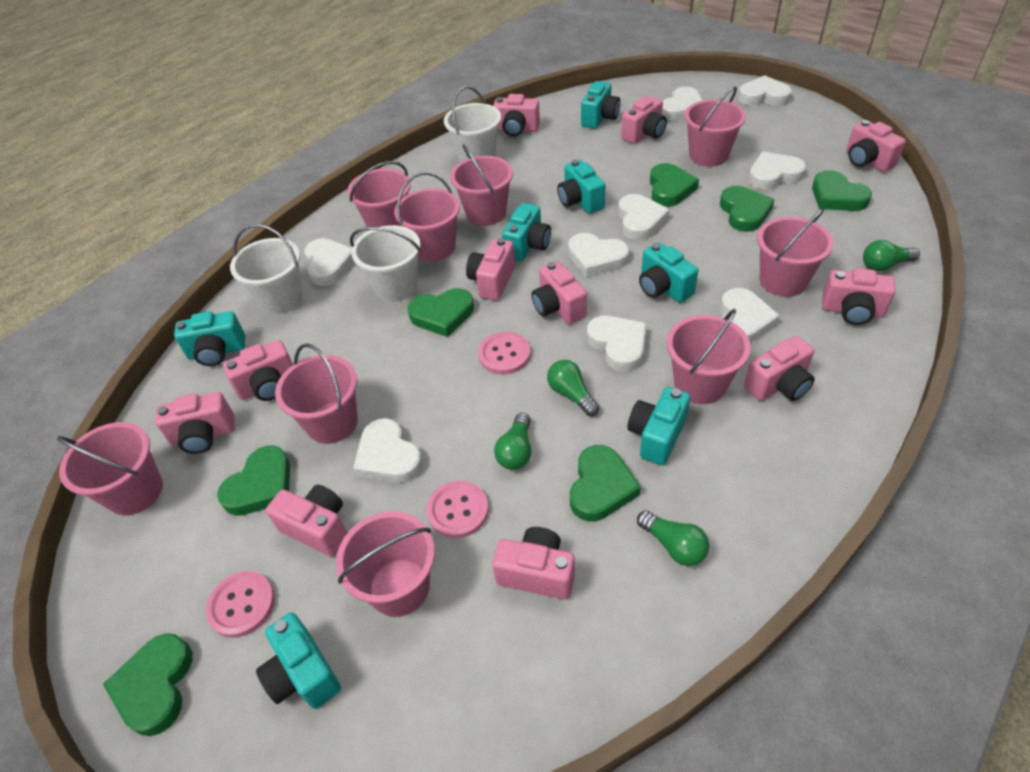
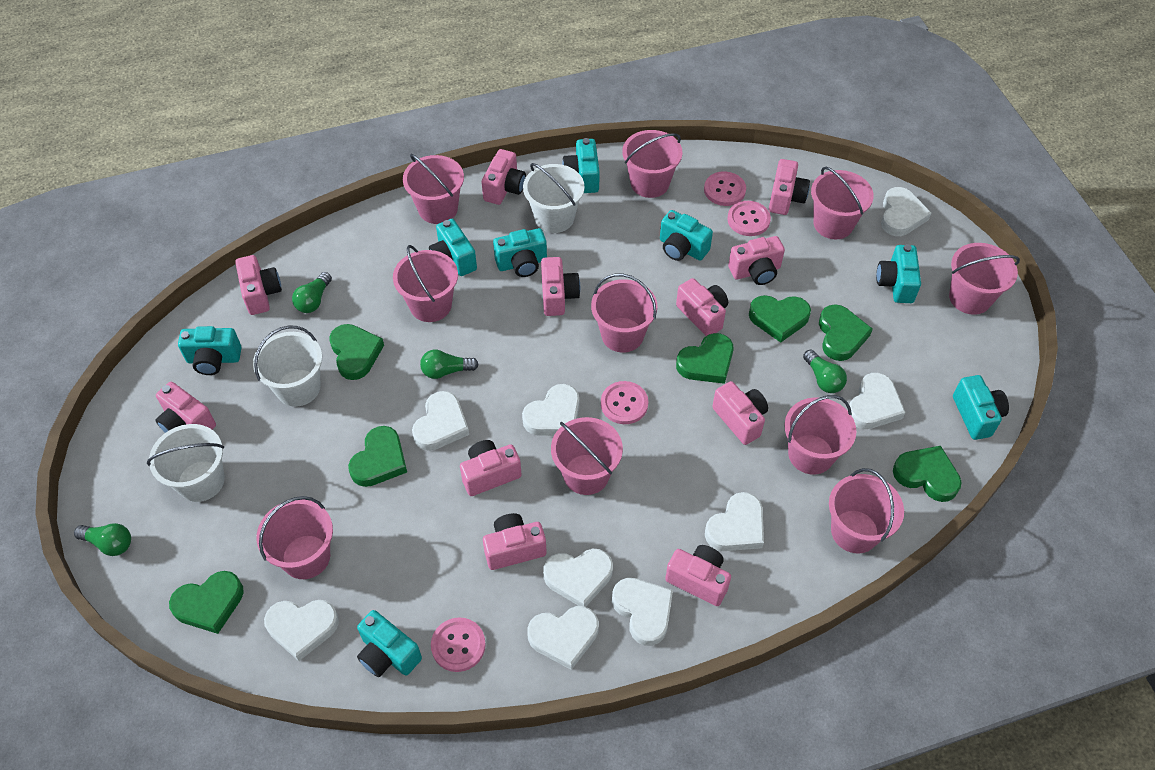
pink bucket: 9 -> 10
pink button: 3 -> 4
turquoise camera: 7 -> 8

